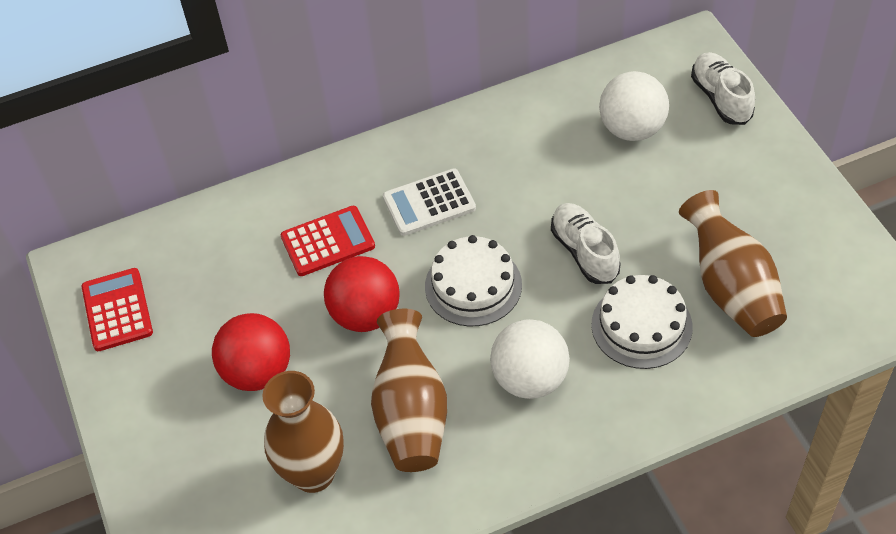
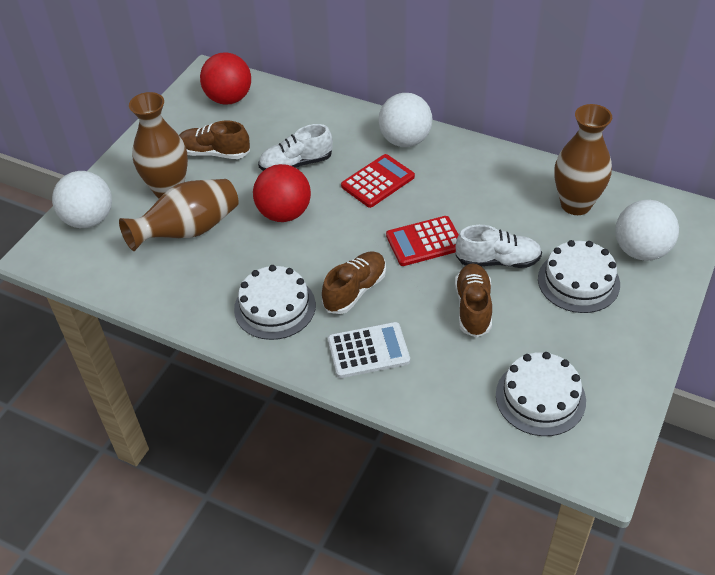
brown shoe: 0 -> 3
white ball: 2 -> 3
white cake: 2 -> 3

